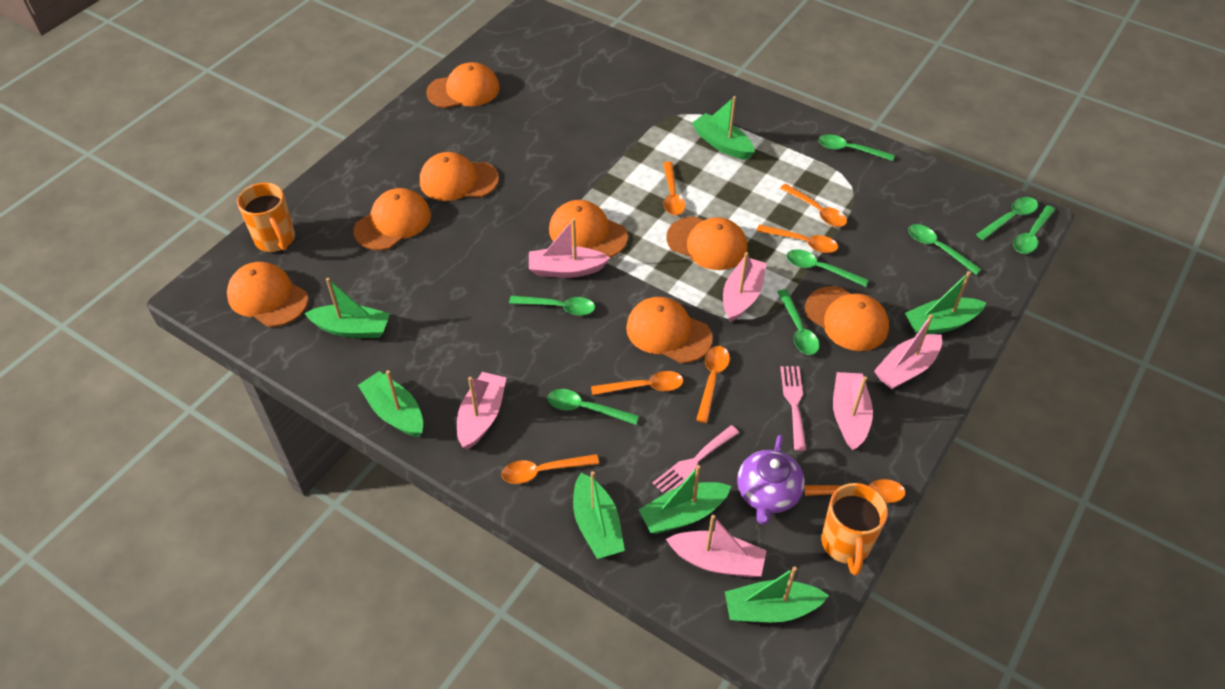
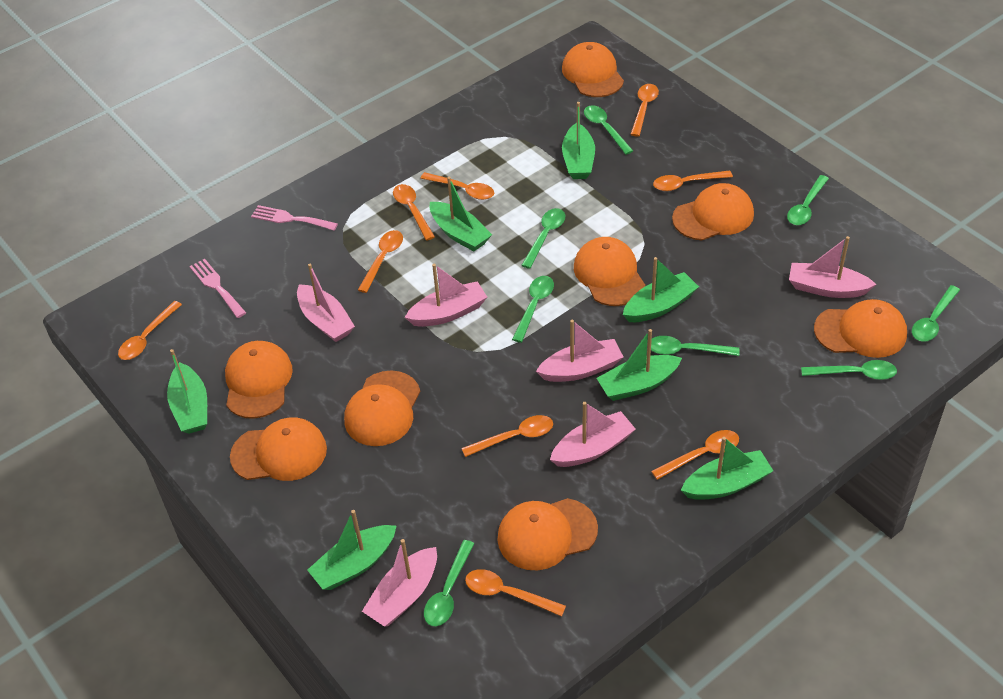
orange mug: 2 -> 0
orange spoon: 7 -> 9
purple teapot: 1 -> 0

